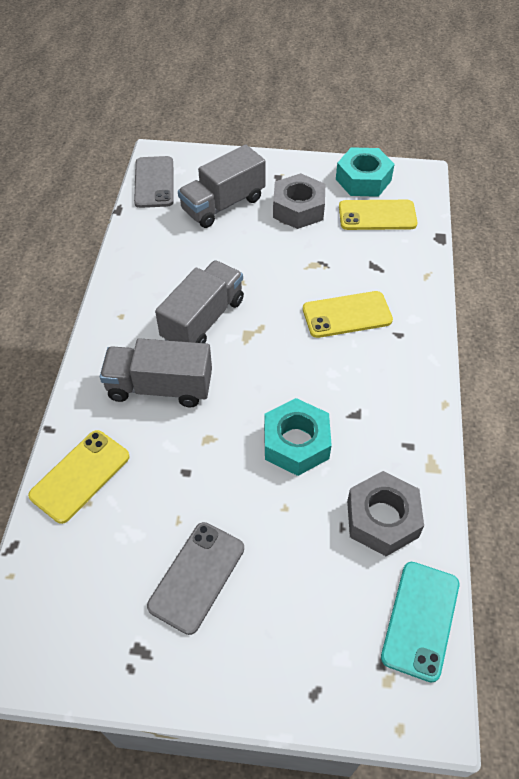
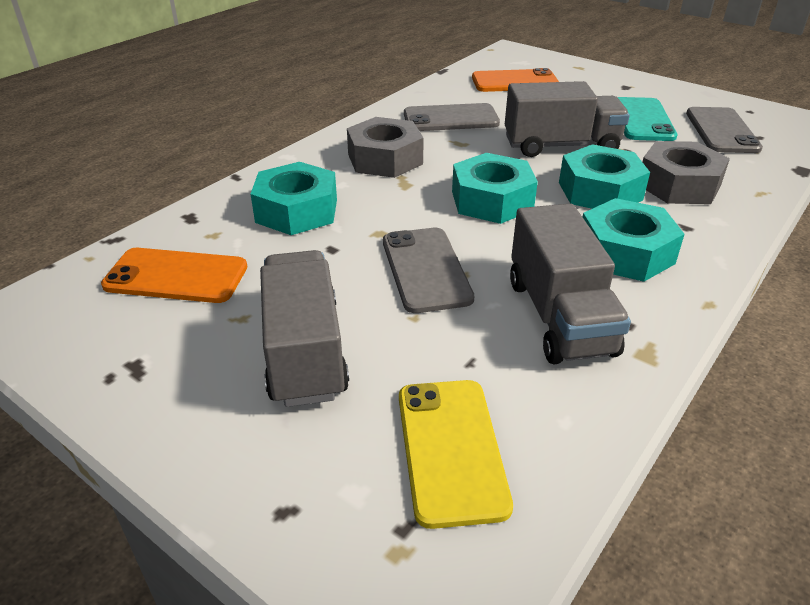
grey phone: 2 -> 3
orange phone: 0 -> 2
turquoise nut: 2 -> 4
yellow phone: 3 -> 1

